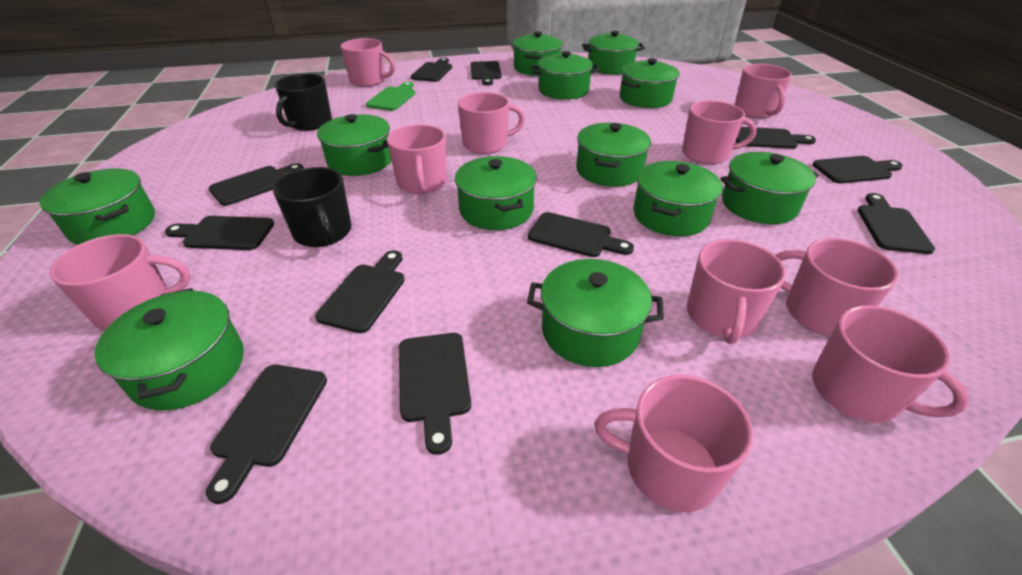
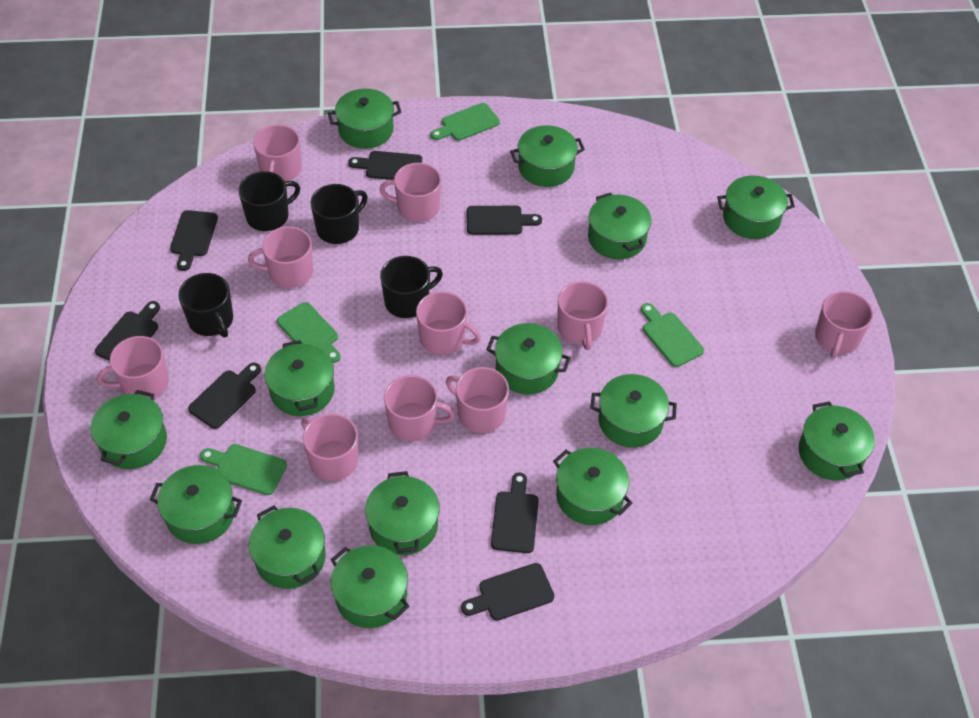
black cutting board: 11 -> 7
black mug: 2 -> 4
green cutting board: 1 -> 4
green pot: 12 -> 14

